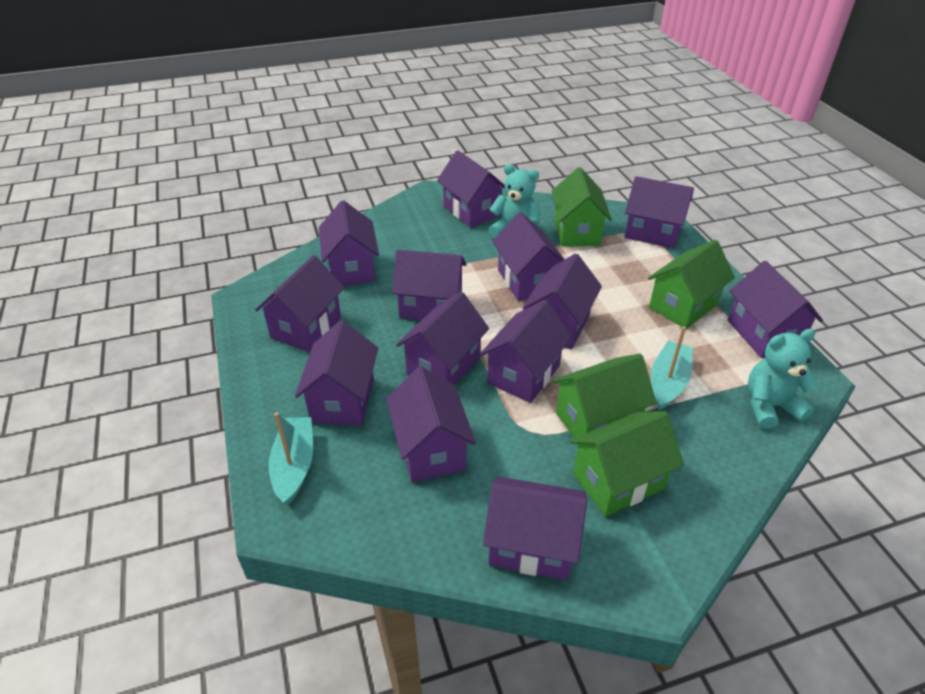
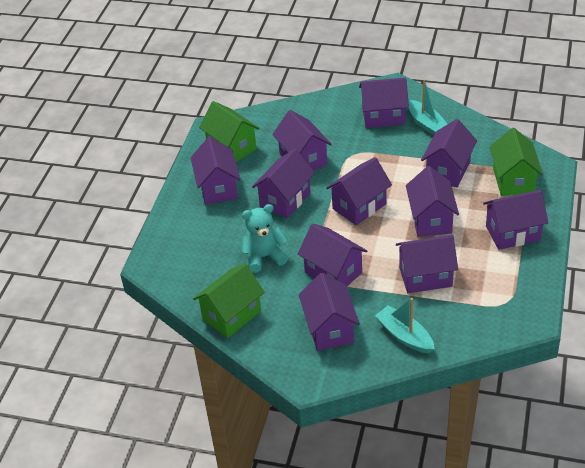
green house: 4 -> 3
purple house: 13 -> 11
turquoise teddy bear: 2 -> 1

